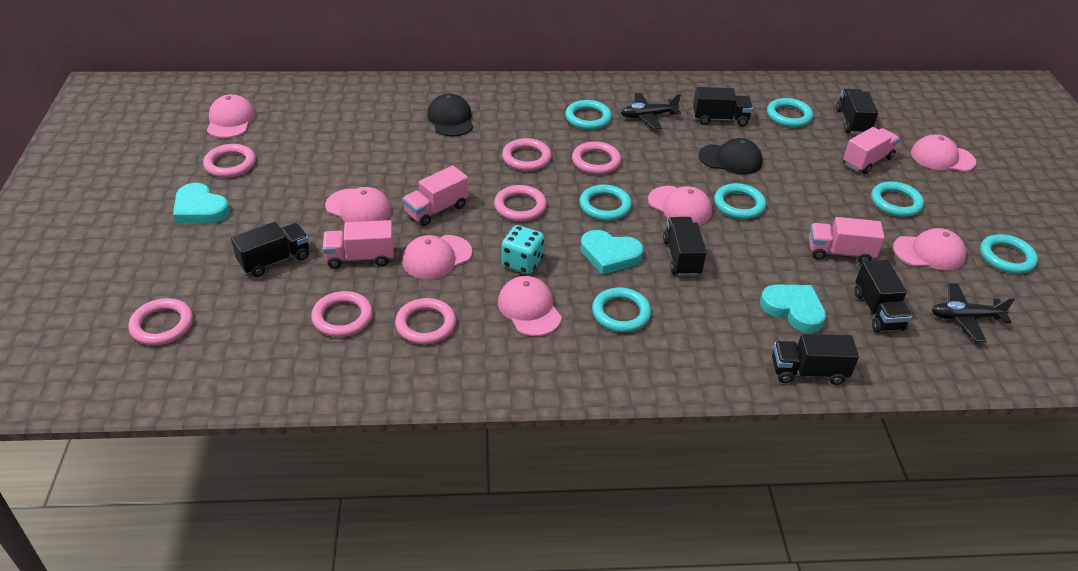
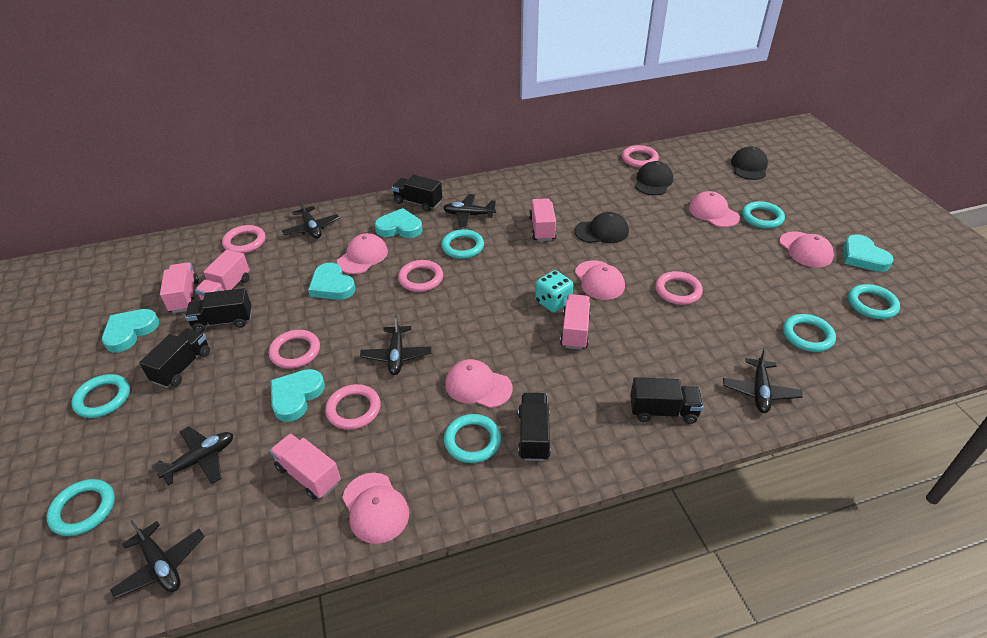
black cap: 2 -> 3
black plane: 2 -> 6
black truck: 6 -> 5
pink cap: 7 -> 6
pink ring: 7 -> 6
pink truck: 4 -> 5
turquoise heart: 3 -> 5

